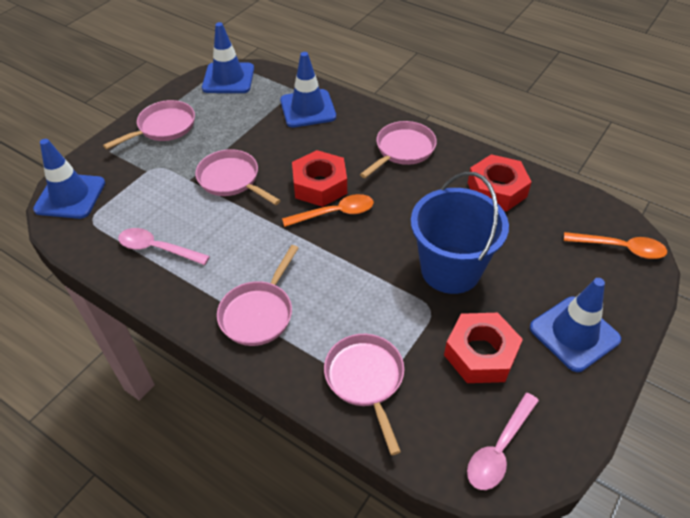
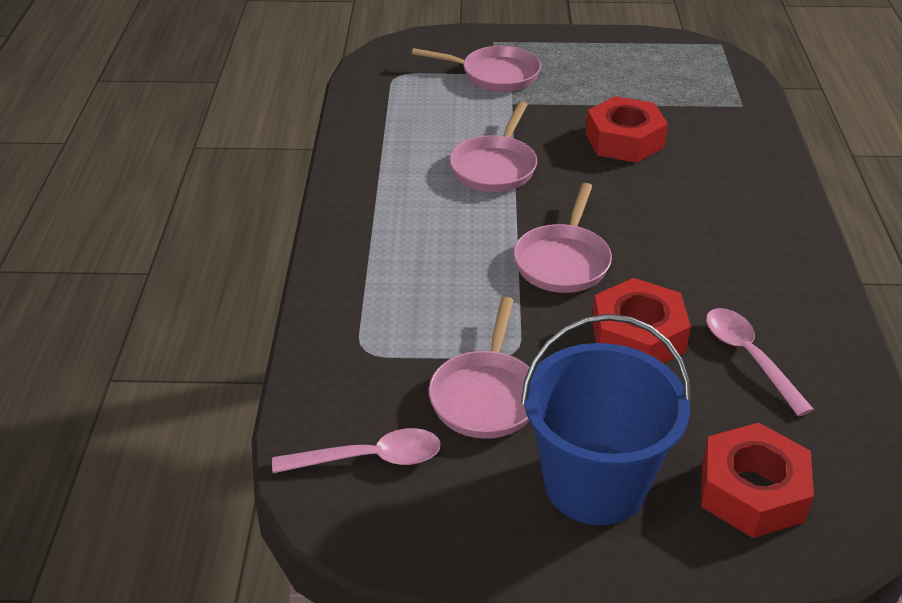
blue traffic cone: 4 -> 0
orange spoon: 2 -> 0
pink pan: 5 -> 4

